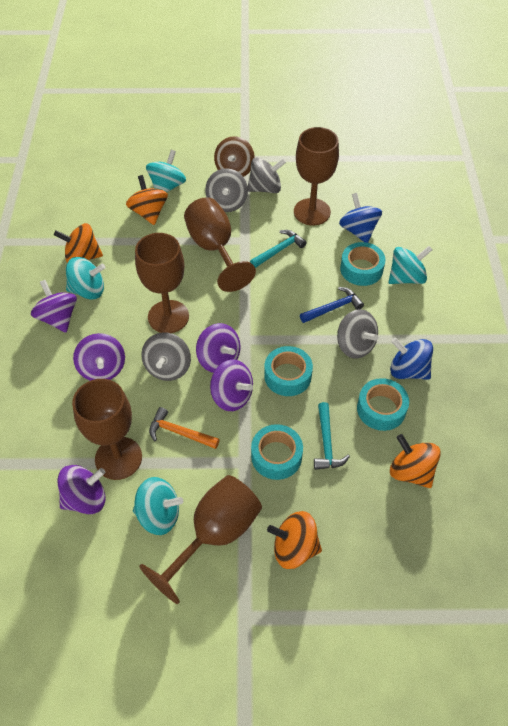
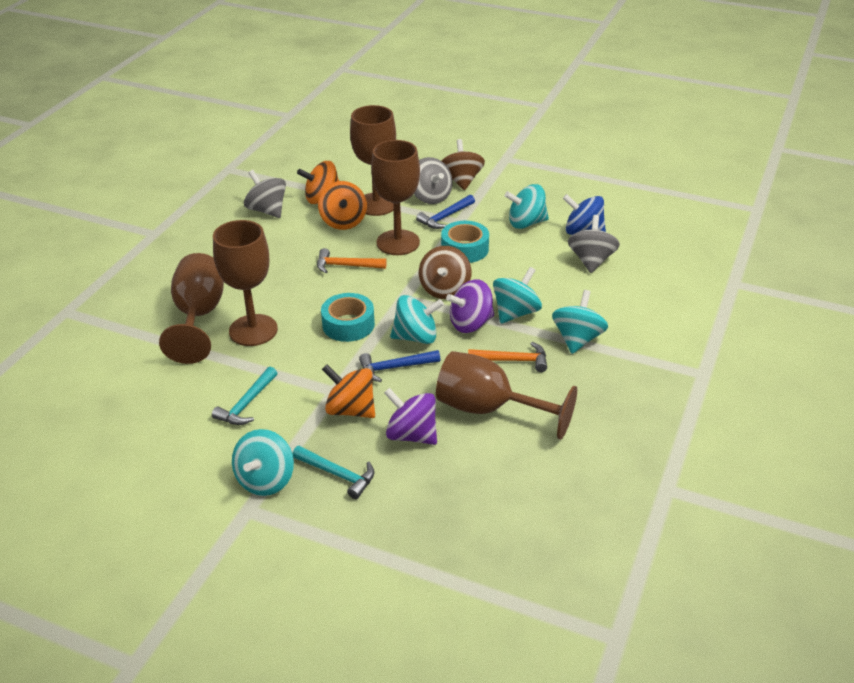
blue hammer: 1 -> 2
blue spinning top: 2 -> 1
brown spinning top: 1 -> 2
grey spinning top: 4 -> 3
orange hammer: 1 -> 2
orange spinning top: 4 -> 3
purple spinning top: 5 -> 2
turquoise spinning top: 4 -> 5
turquoise tape: 4 -> 2

